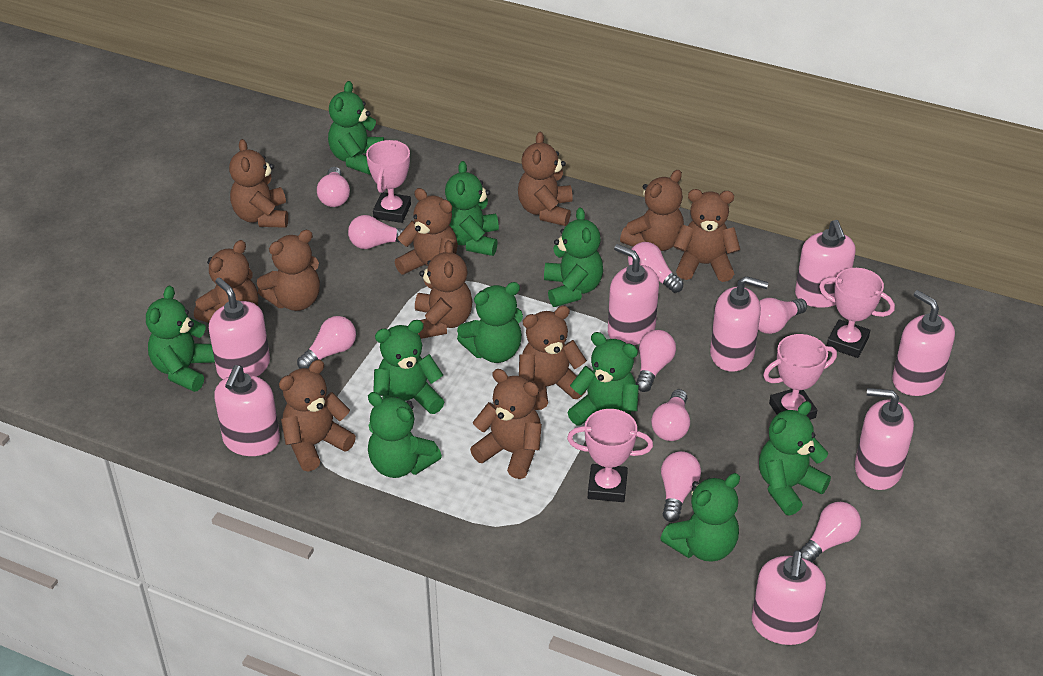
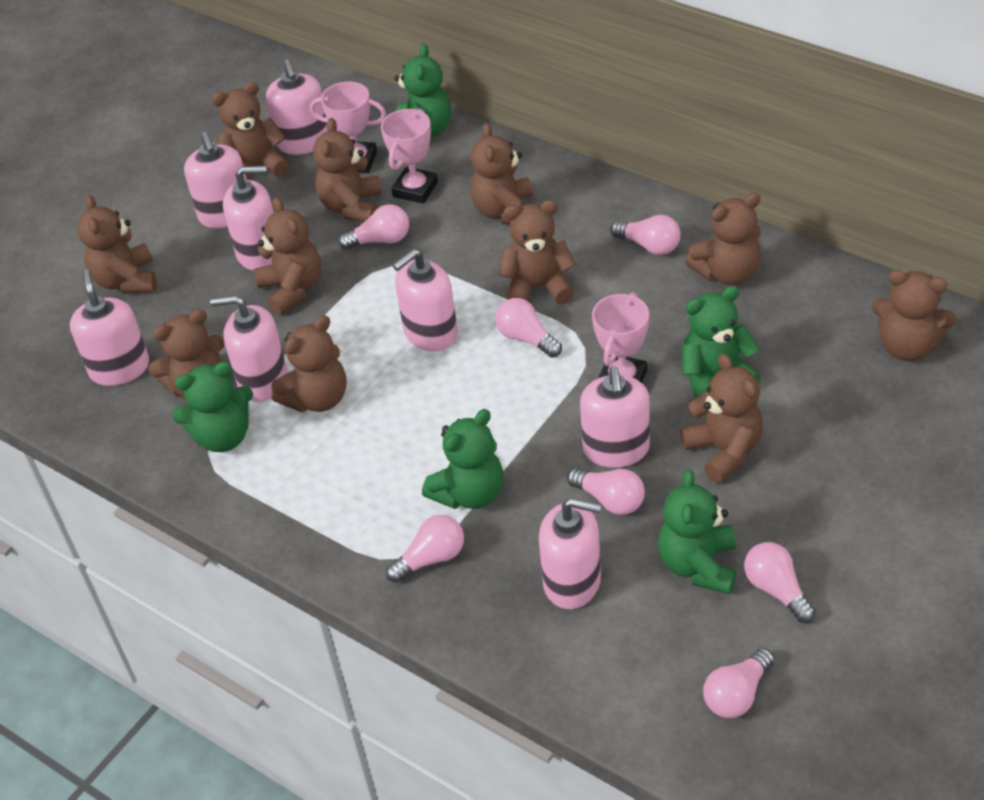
green teddy bear: 10 -> 5
pink light bulb: 9 -> 7
pink trophy: 4 -> 3

